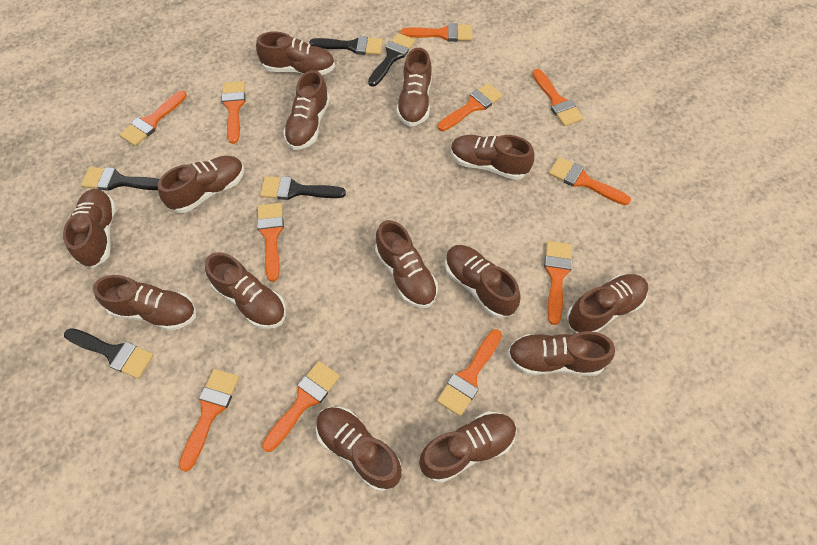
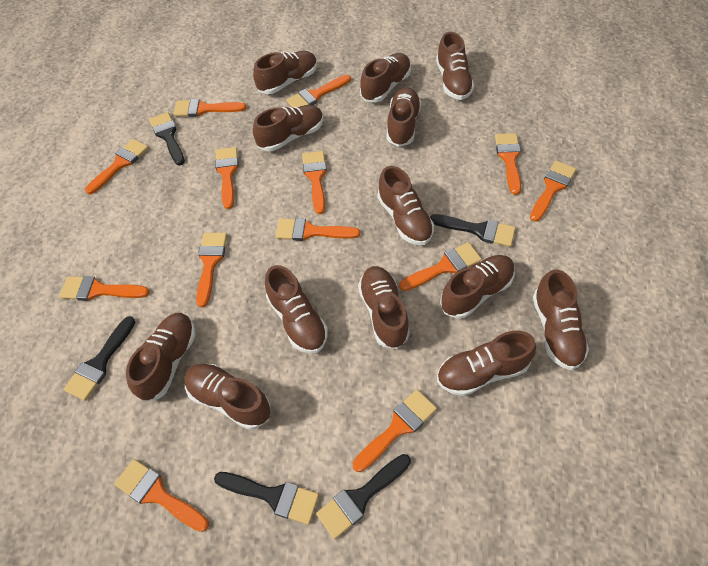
brown shoe: 14 -> 13
orange brush: 11 -> 13

